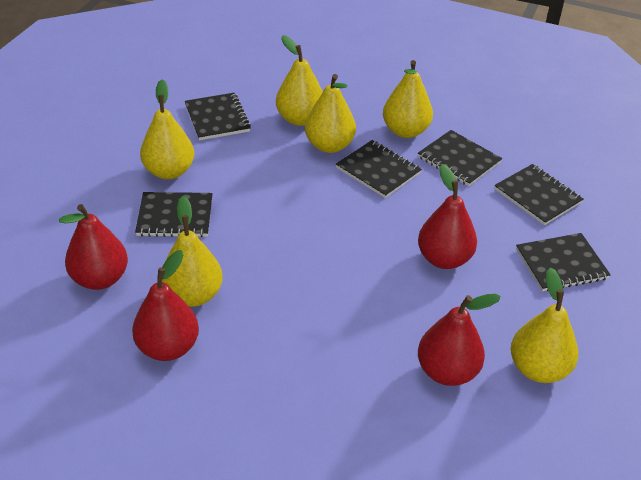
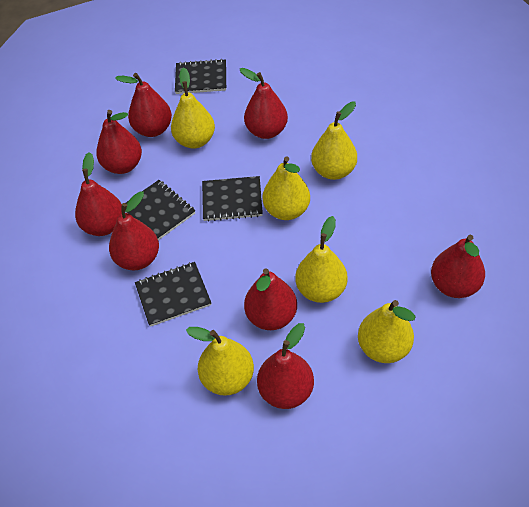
black notebook: 6 -> 4
red pear: 4 -> 8

